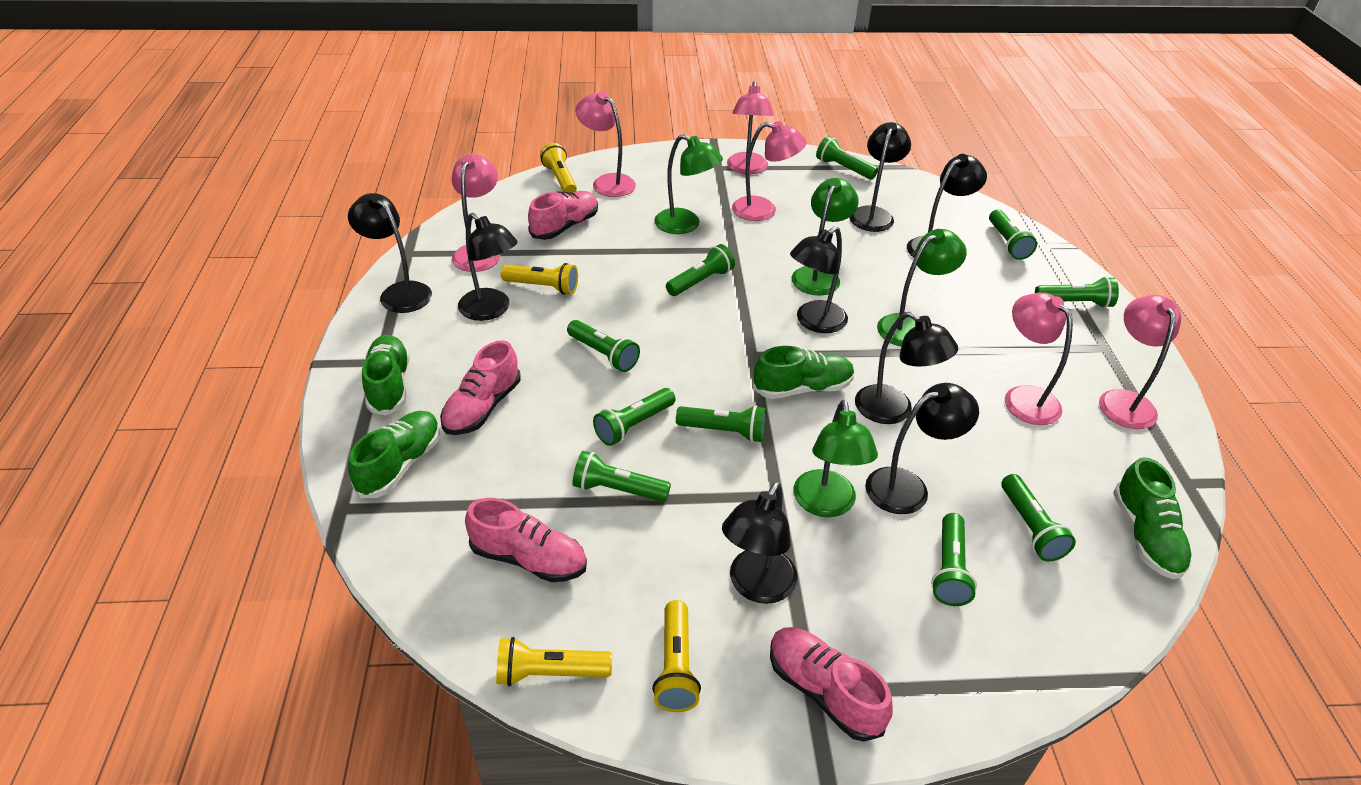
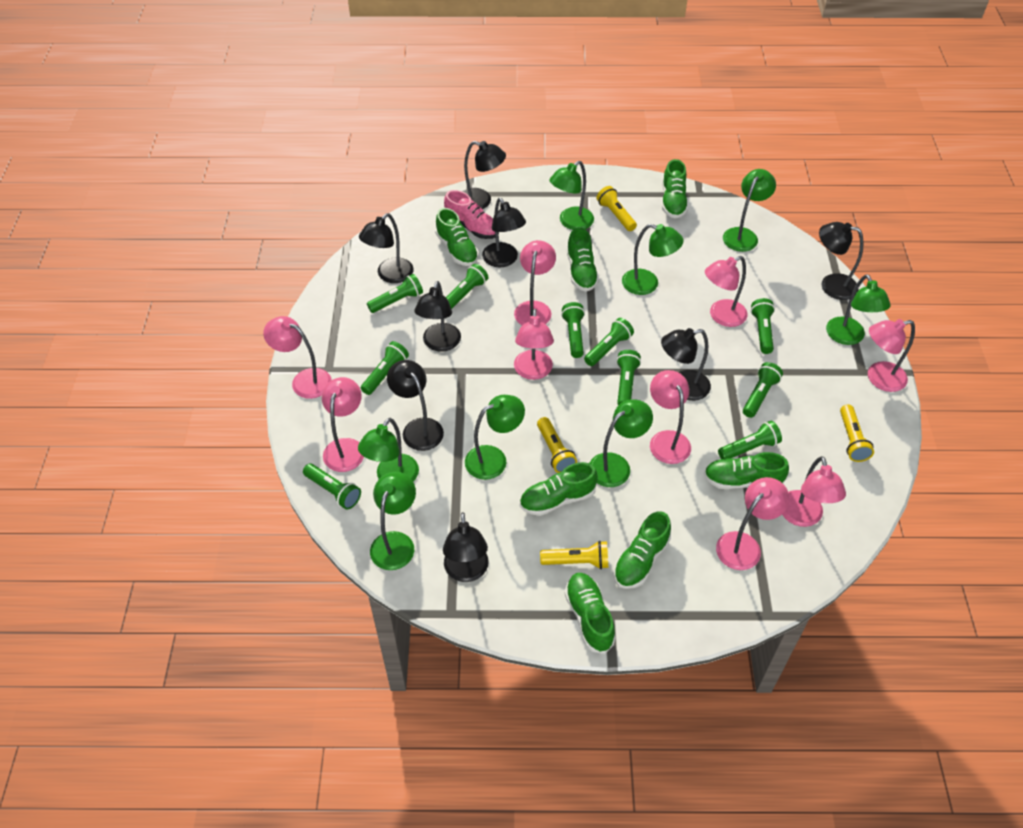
green lamp: 4 -> 8
green shoe: 4 -> 7
pink lamp: 6 -> 9
pink shoe: 4 -> 1

